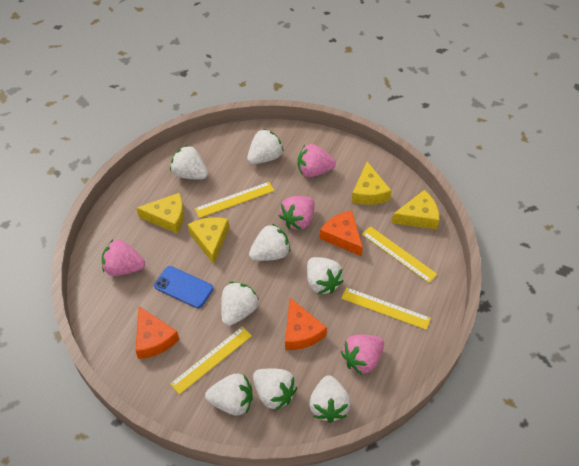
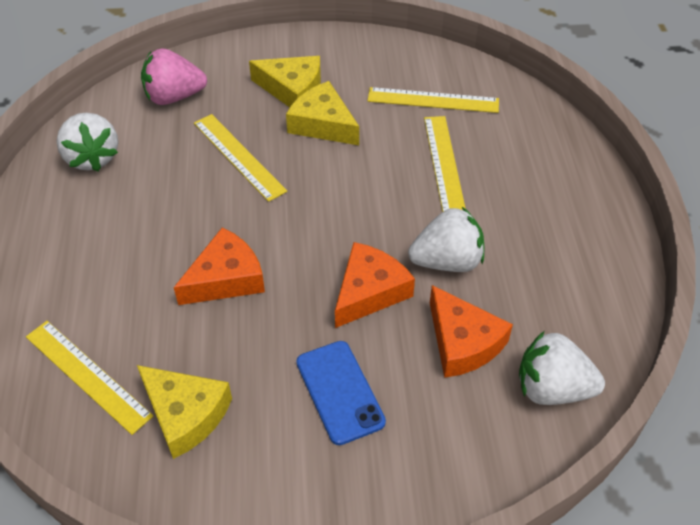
pink strawberry: 4 -> 1
white strawberry: 8 -> 3
yellow cheese: 4 -> 3

